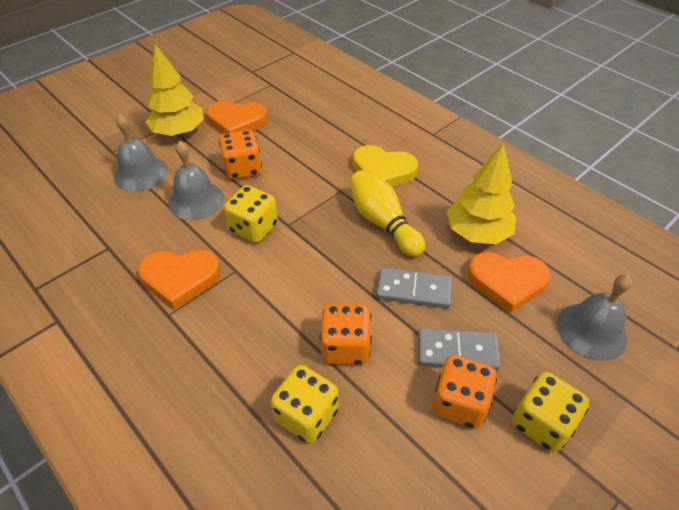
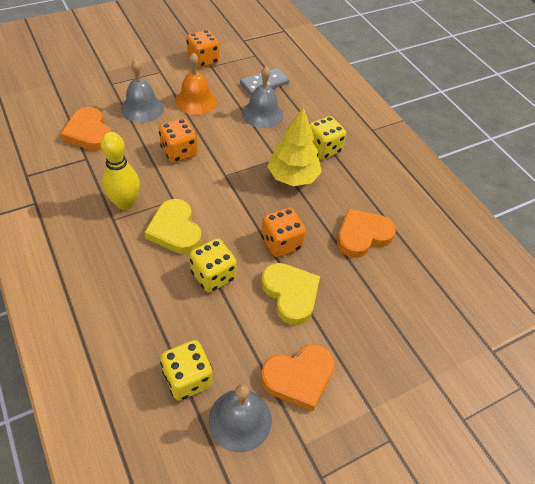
grey domino: 2 -> 1
orange bell: 0 -> 1
yellow heart: 1 -> 2
yellow tree: 2 -> 1

